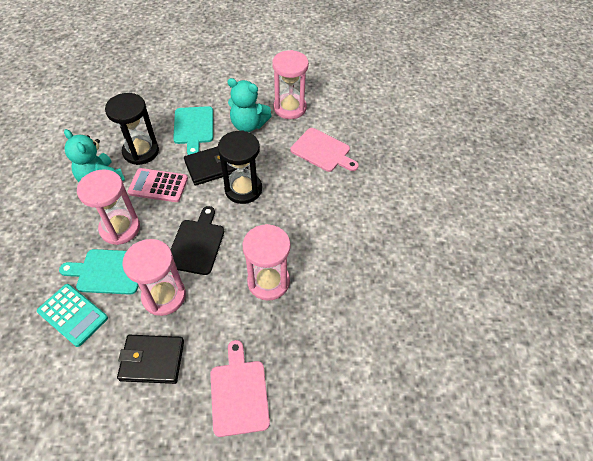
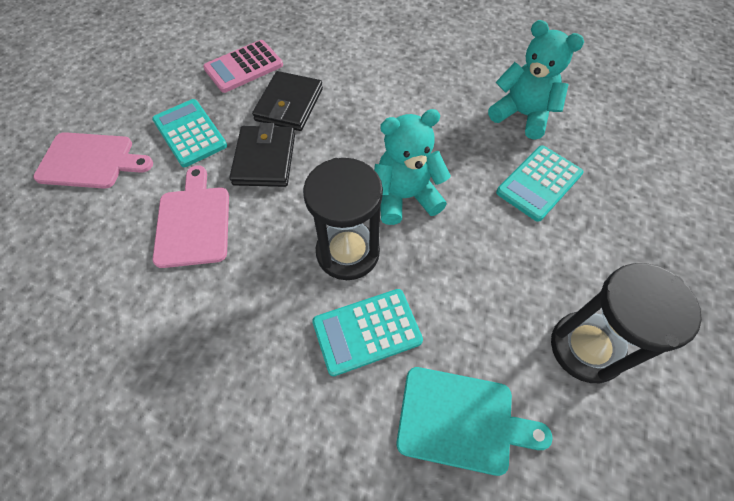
black cutting board: 1 -> 0
pink hourglass: 4 -> 0
turquoise calculator: 1 -> 3
turquoise cutting board: 2 -> 1

